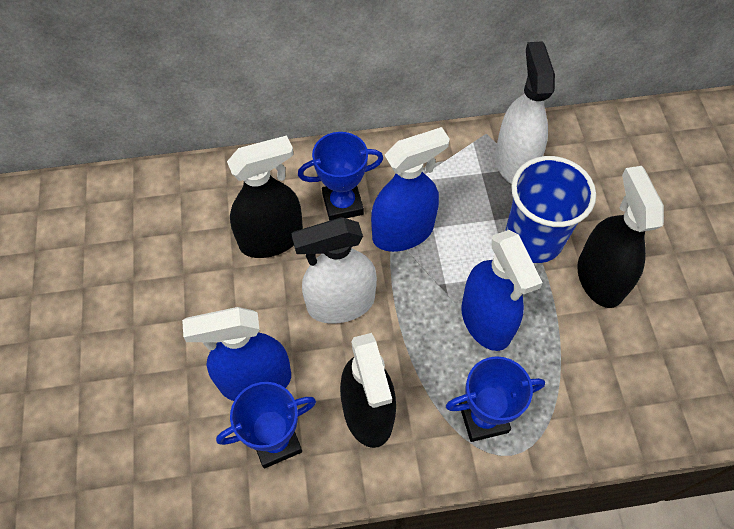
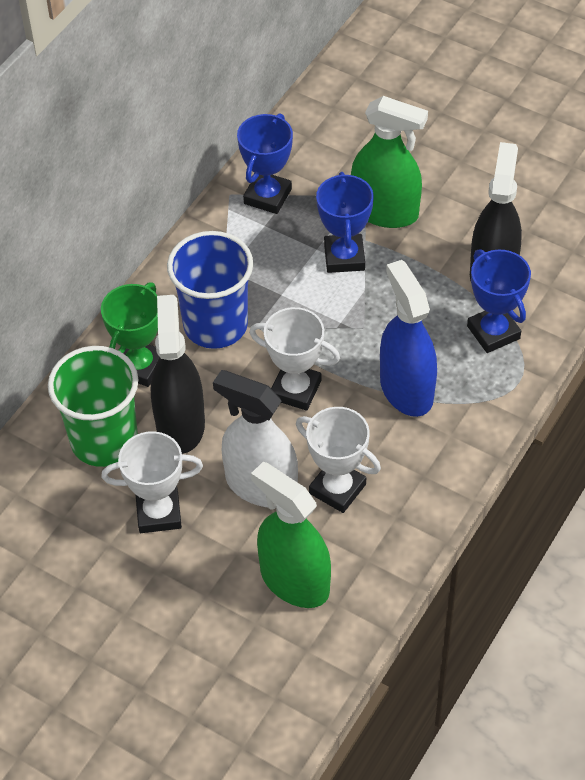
black spray bottle: 3 -> 2
blue spray bottle: 3 -> 1
green cup: 0 -> 1
green spray bottle: 0 -> 2
green trophy: 0 -> 1
white spray bottle: 2 -> 1
white trophy: 0 -> 3

